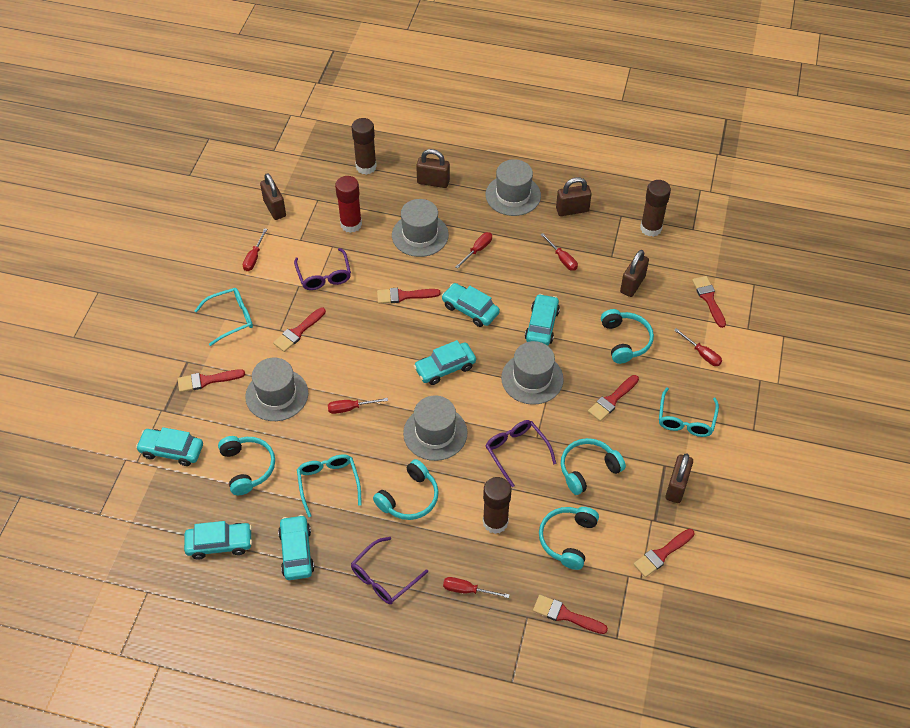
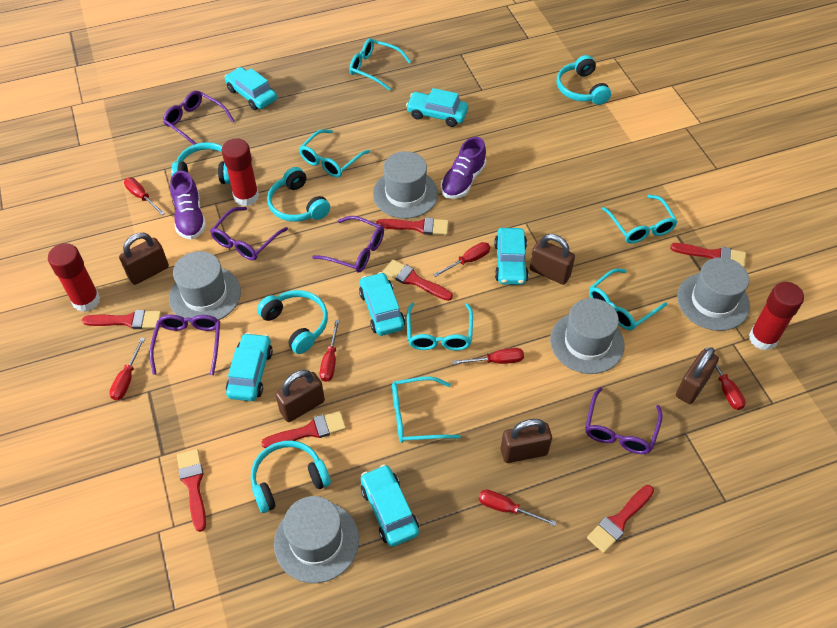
brown glue stick: 3 -> 0
purple glasses: 3 -> 5
purple shoe: 0 -> 2
red glue stick: 1 -> 3
red screwdriver: 6 -> 7
turquoise glasses: 3 -> 6

